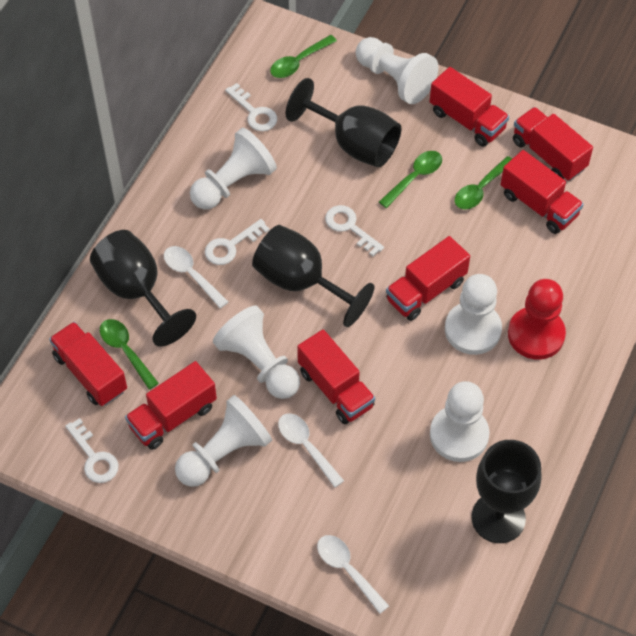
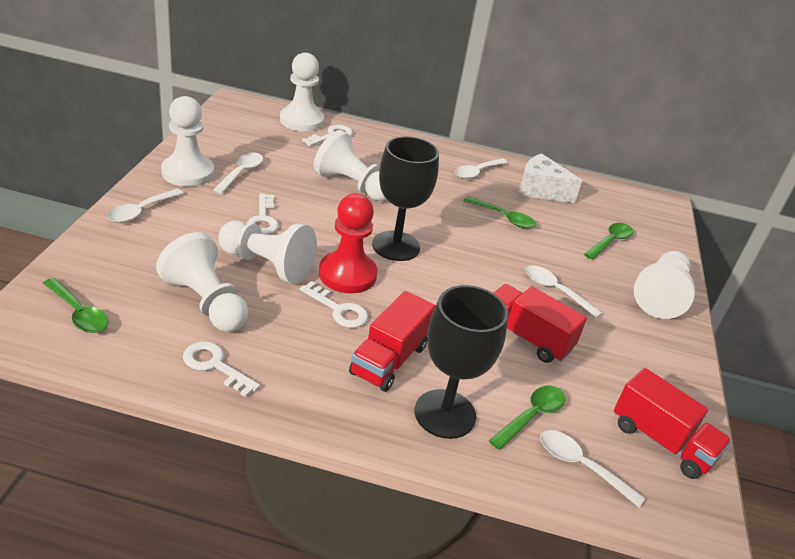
black goblet: 4 -> 2
red truck: 7 -> 3
white cheese: 0 -> 1
white spoon: 3 -> 5

